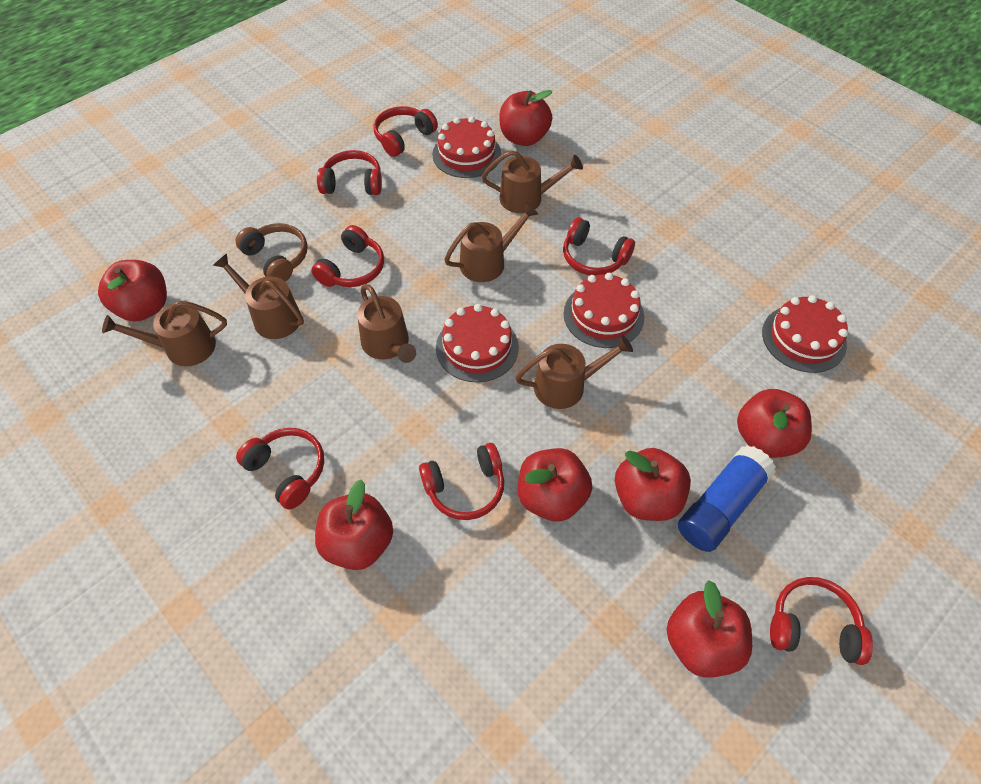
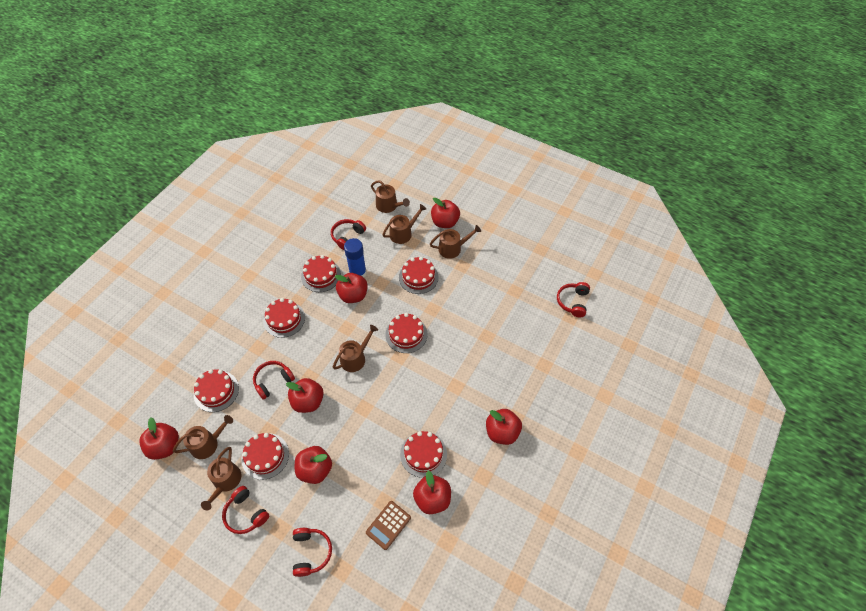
brown calculator: 0 -> 1
brown headphones: 1 -> 0
red cake: 4 -> 7
red headphones: 7 -> 5

